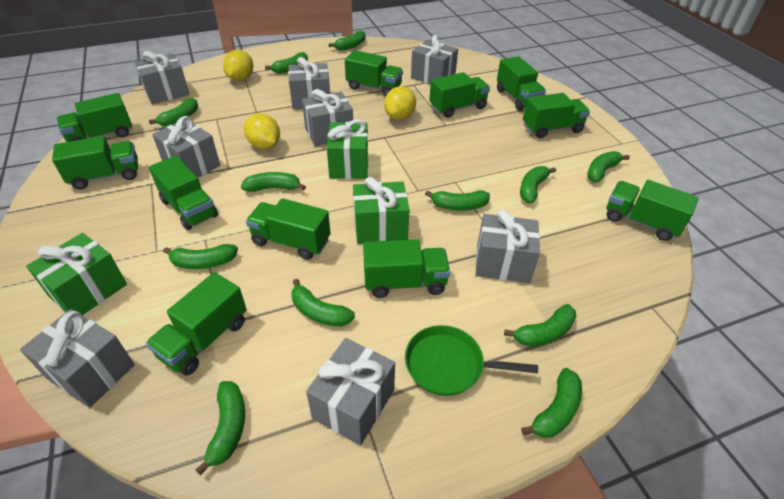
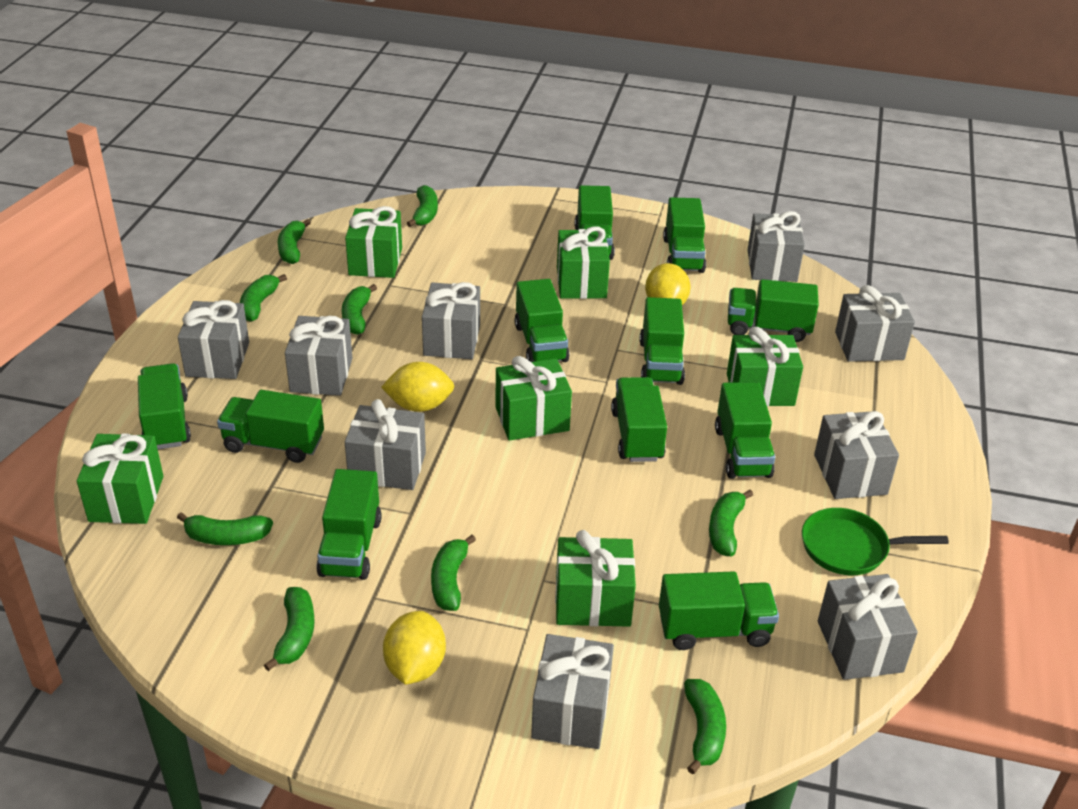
green banana: 12 -> 9
green gift: 3 -> 6
grey gift: 8 -> 9

